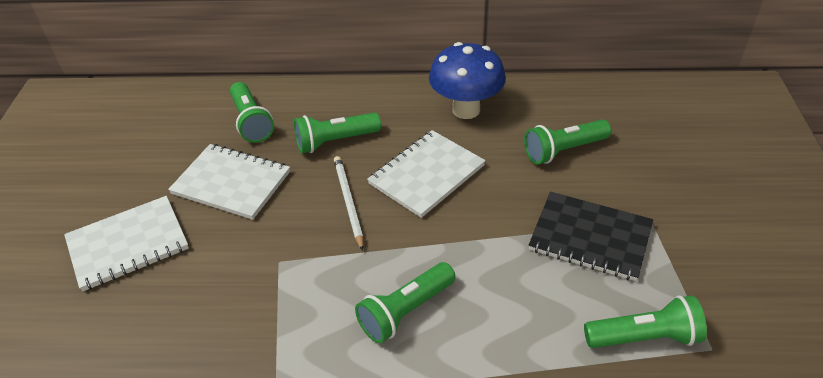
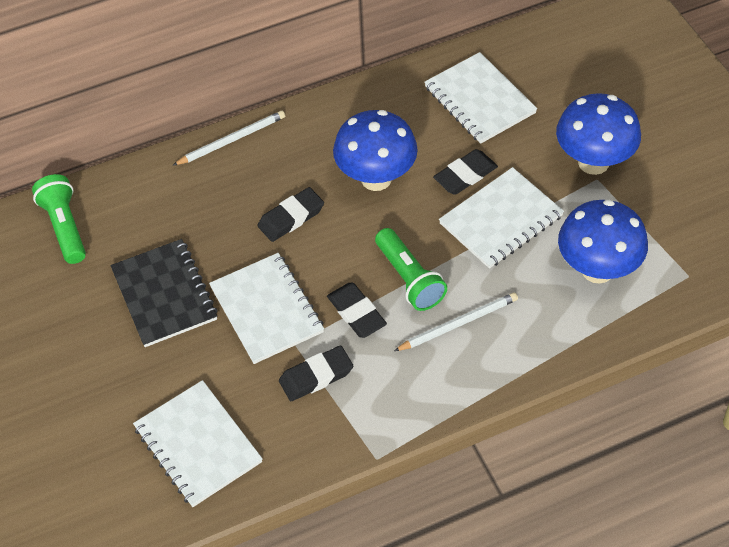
black eraser: 0 -> 4
blue mushroom: 1 -> 3
green flashlight: 5 -> 2
white notebook: 3 -> 4
white pencil: 1 -> 2

